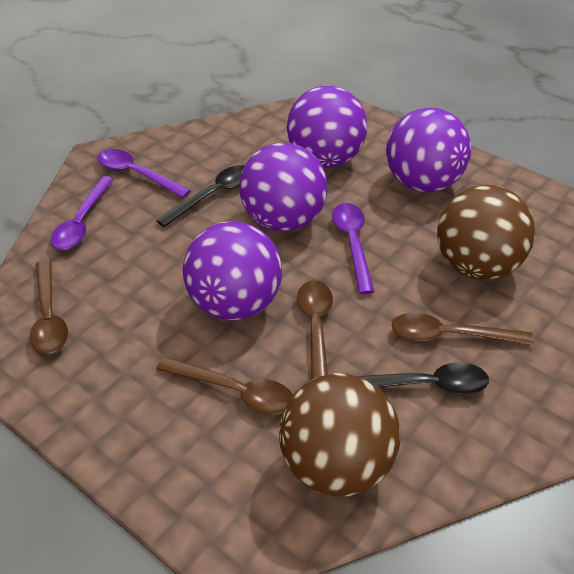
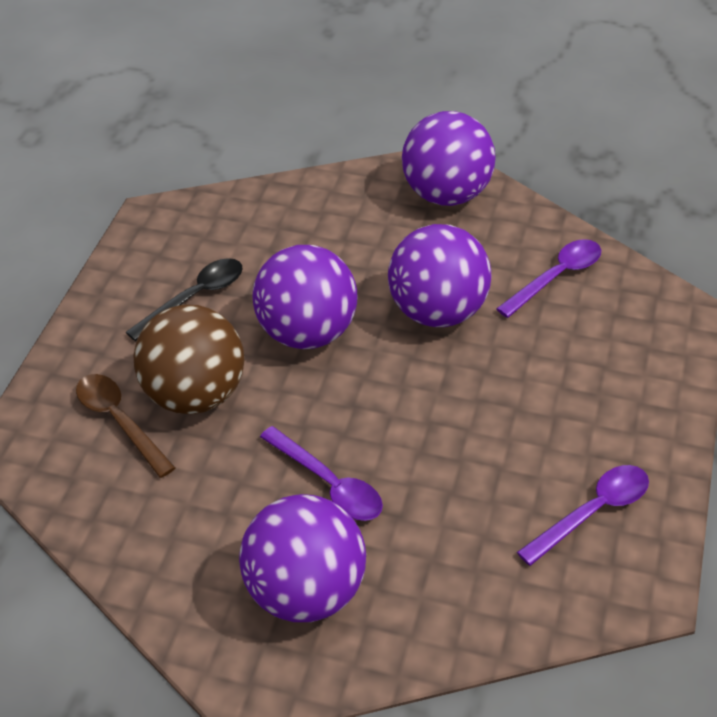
black spoon: 2 -> 1
brown ball: 2 -> 1
brown spoon: 4 -> 1

